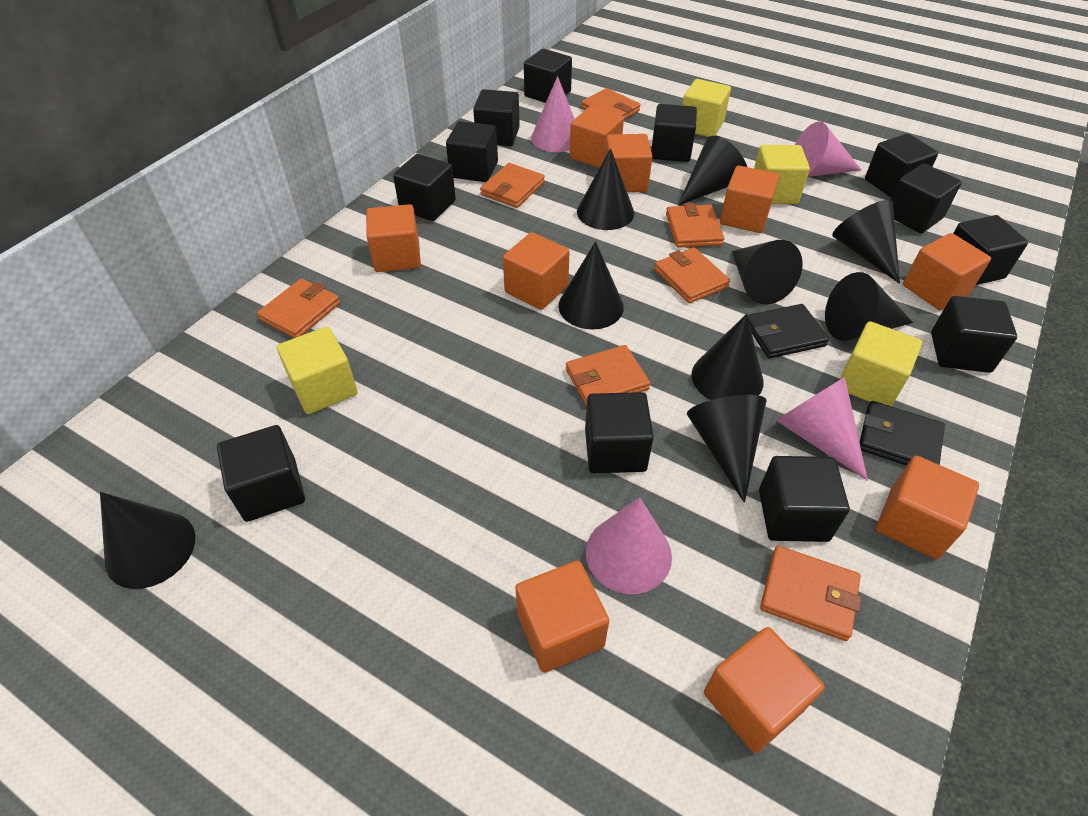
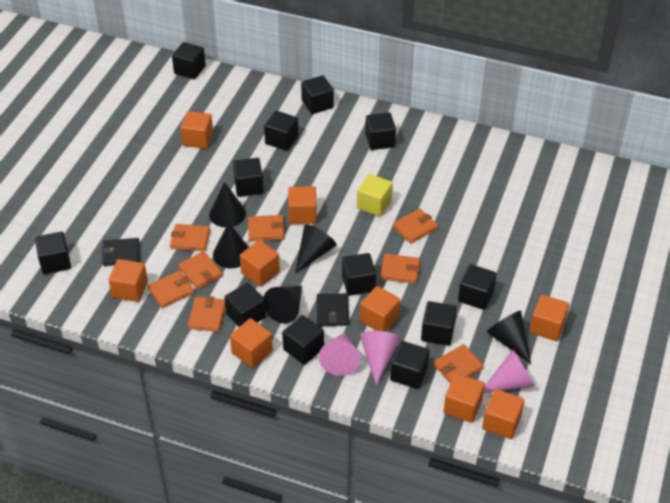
black cone: 9 -> 5
orange wallet: 7 -> 8
pink cone: 4 -> 3
yellow cube: 4 -> 1

